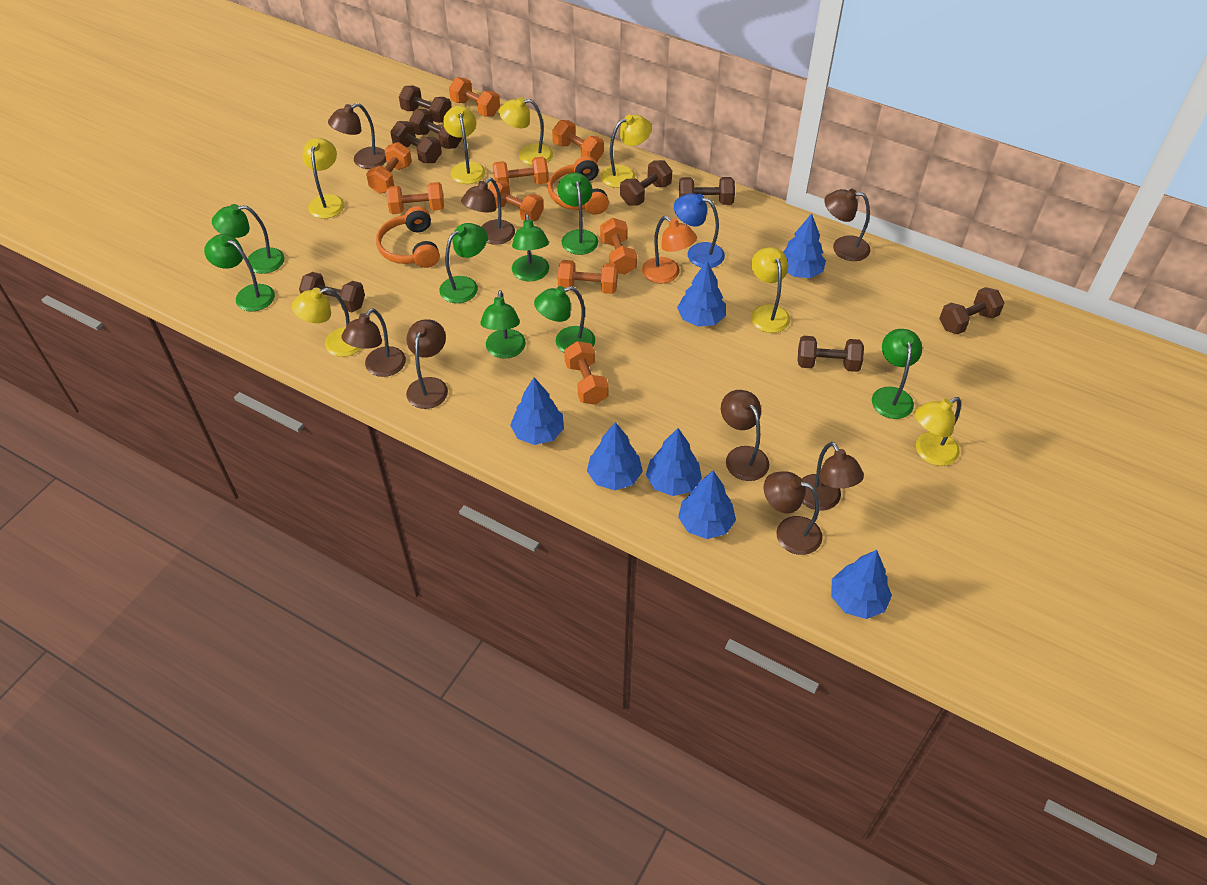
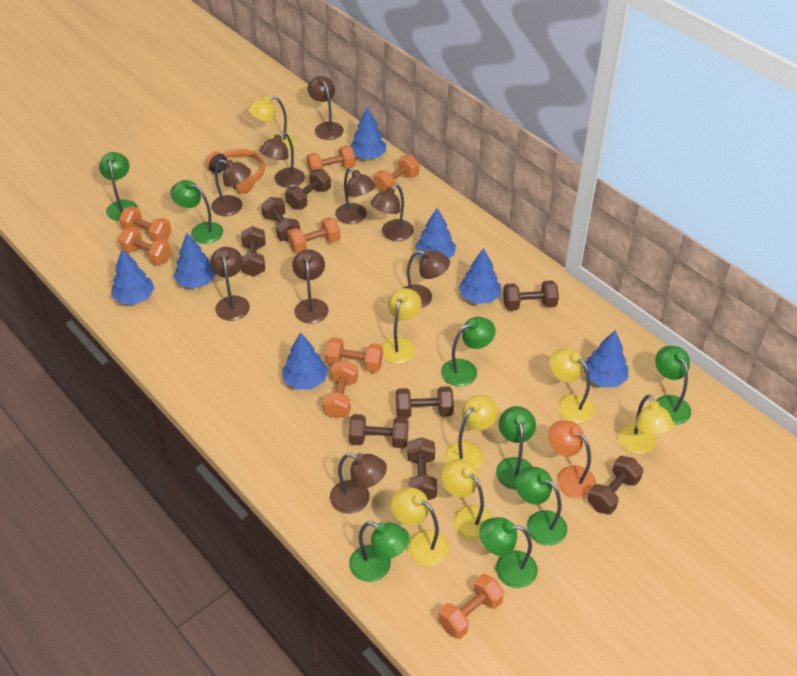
blue lamp: 1 -> 0
brown lamp: 8 -> 9
orange dumbbell: 9 -> 8
orange headphones: 2 -> 1

